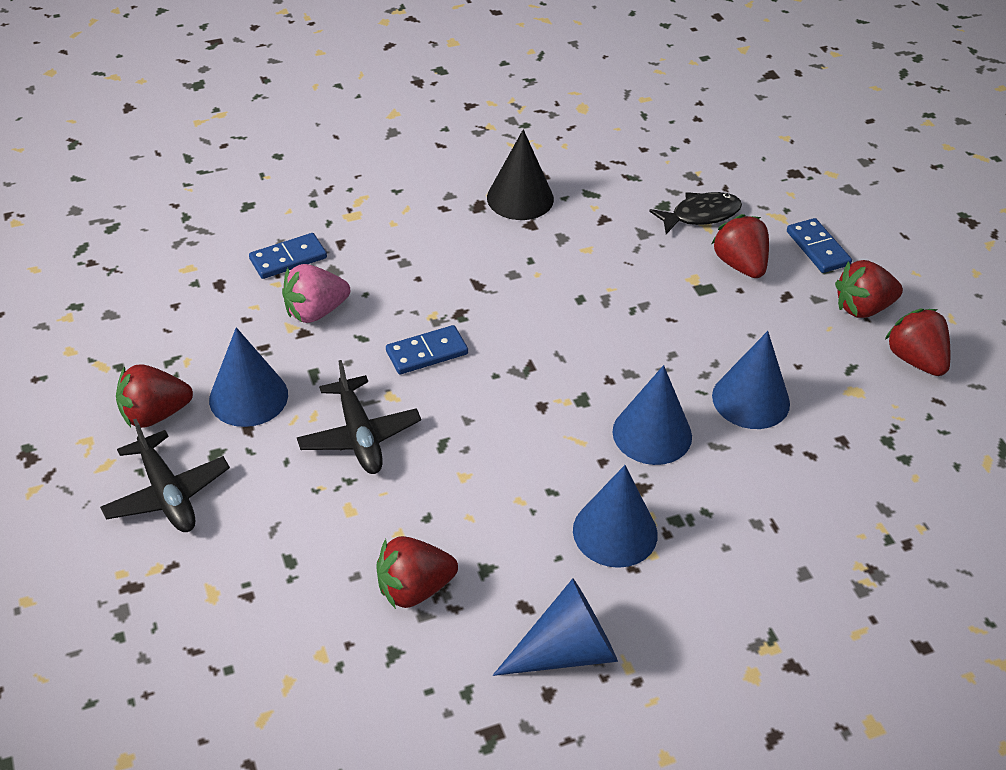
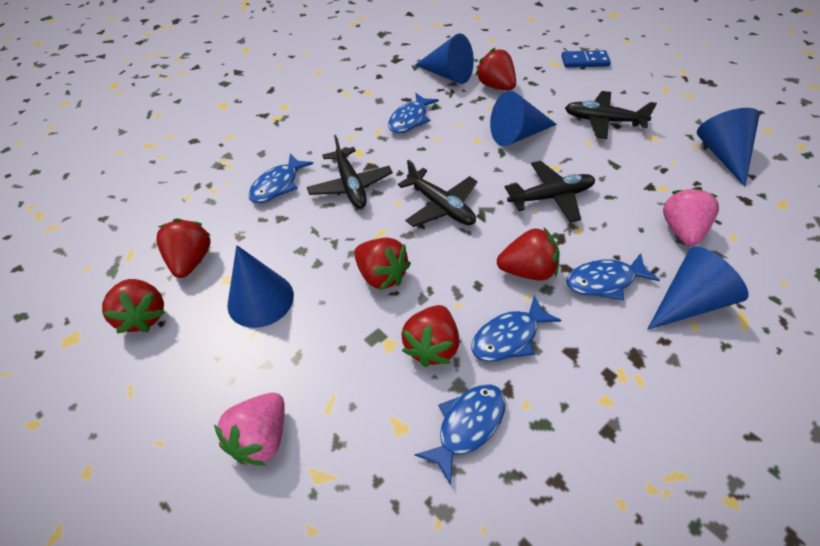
black cone: 1 -> 0
black fish: 1 -> 0
black plane: 2 -> 4
blue domino: 3 -> 1
blue fish: 0 -> 5
pink strawberry: 1 -> 2
red strawberry: 5 -> 6

